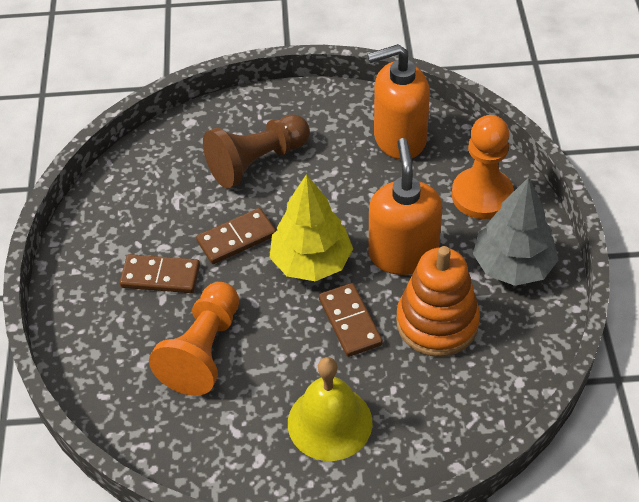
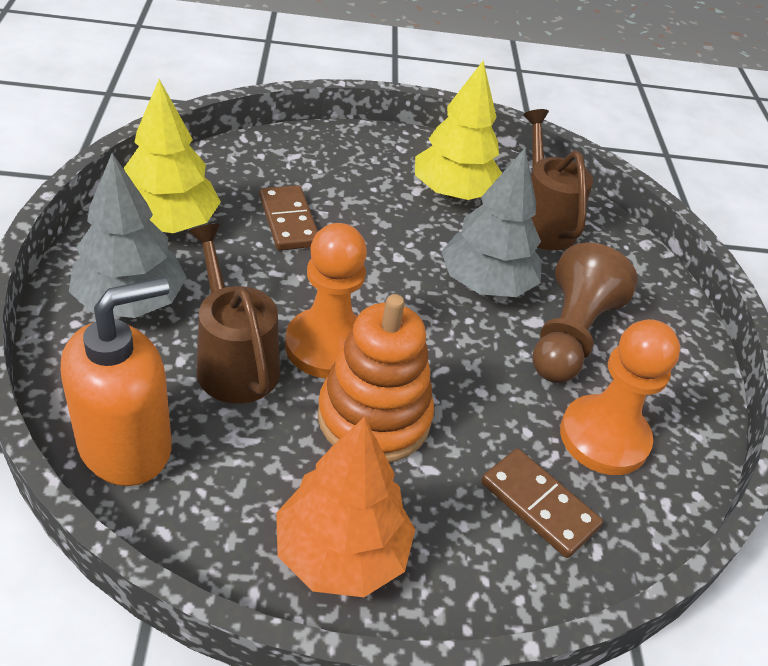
brown domino: 3 -> 2
brown watering can: 0 -> 2
grey tree: 1 -> 2
orange soap dispenser: 2 -> 1
orange tree: 0 -> 1
yellow bell: 1 -> 0
yellow tree: 1 -> 2

